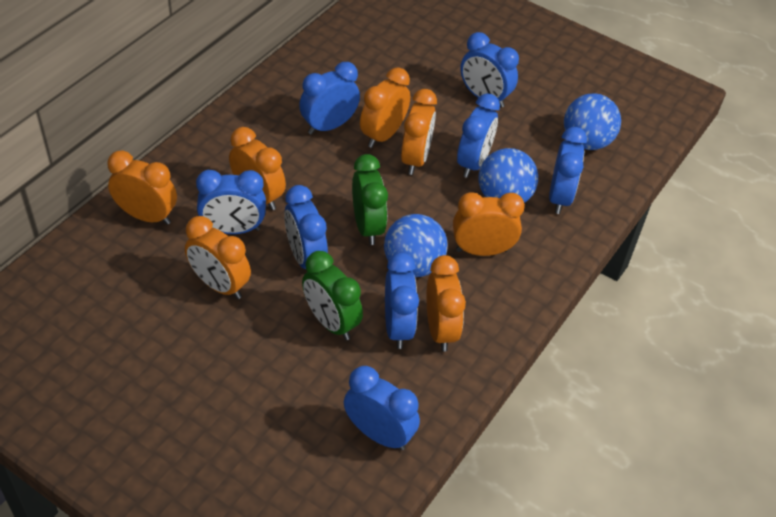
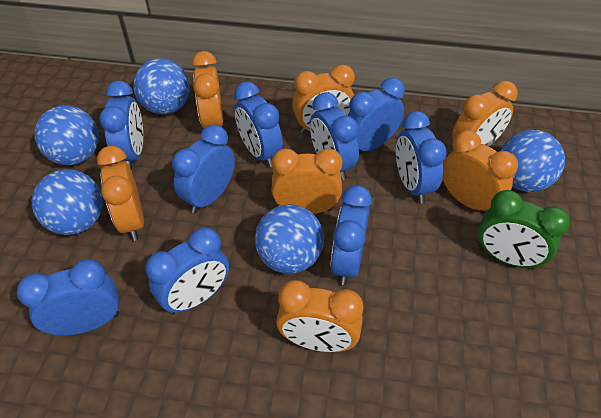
blue ball: 3 -> 5
blue clock: 8 -> 9
green clock: 2 -> 1

